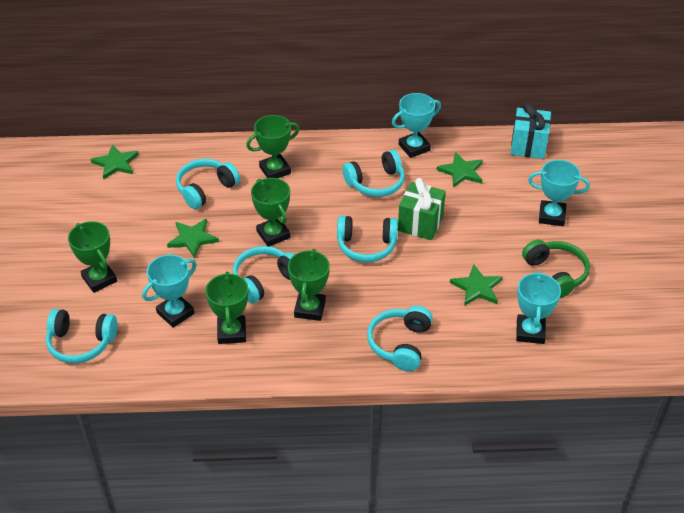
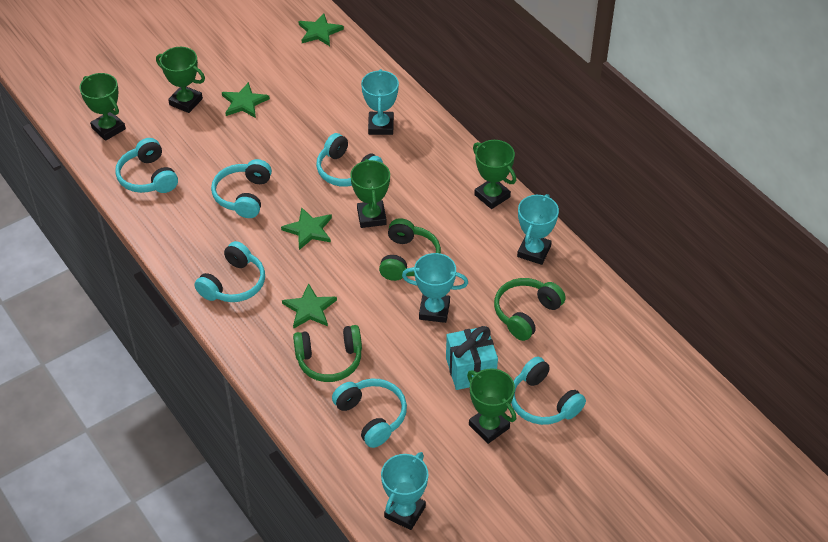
green gift: 1 -> 0
green headphones: 1 -> 3

